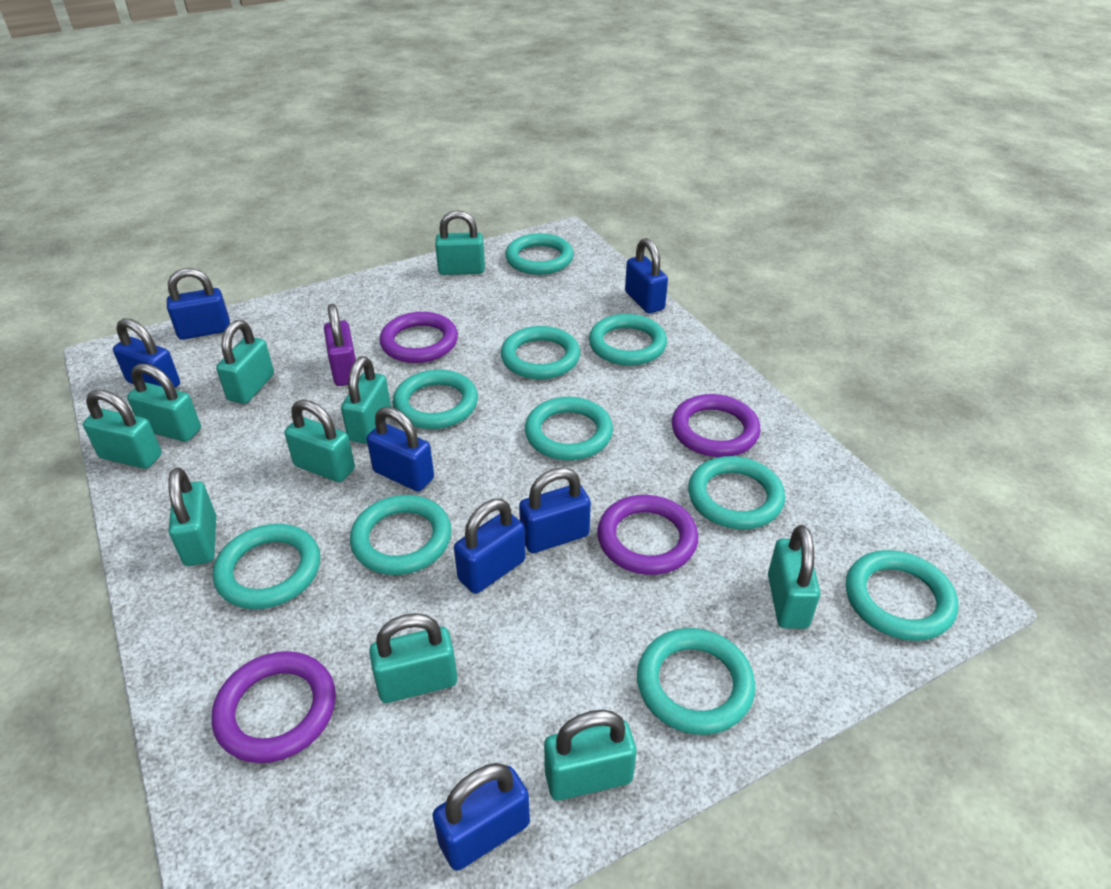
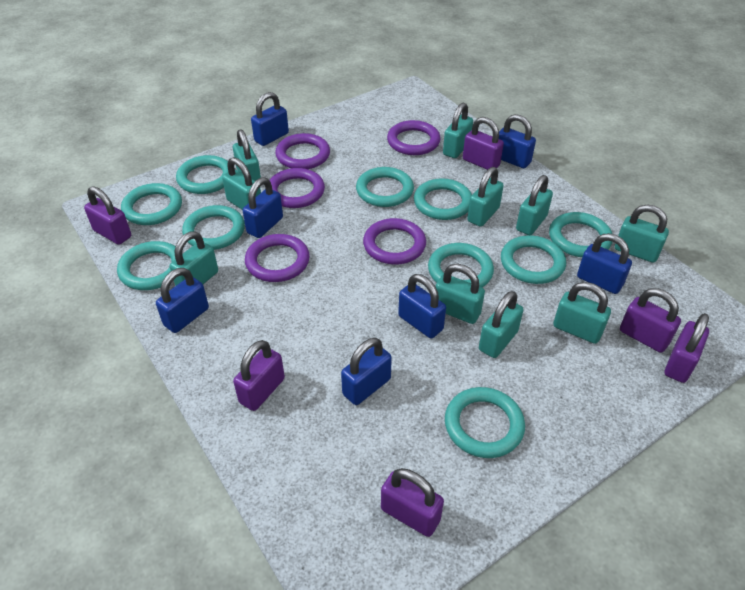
purple padlock: 1 -> 6
purple ring: 4 -> 5

